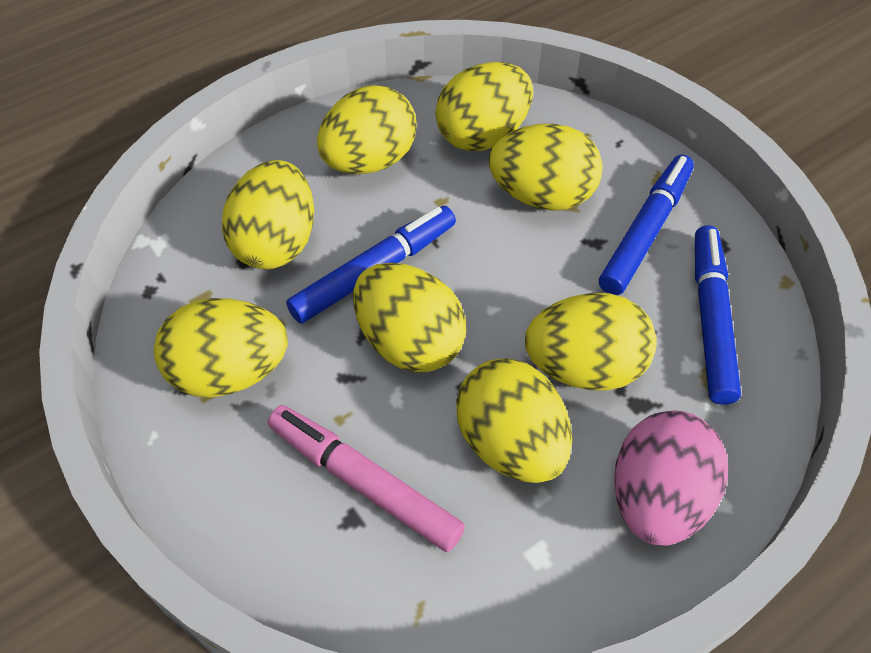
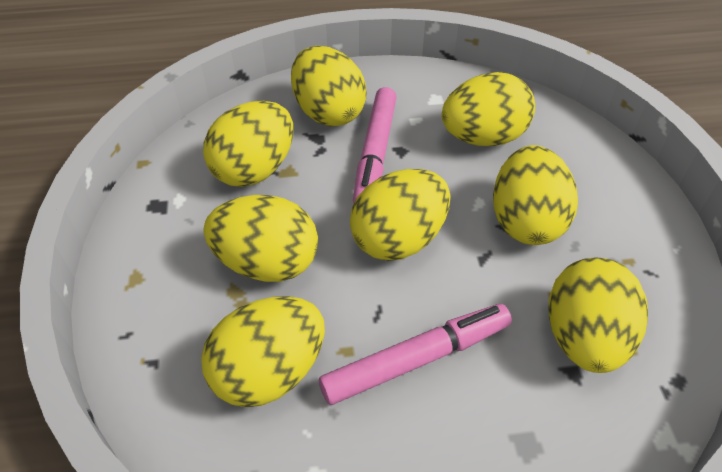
blue marker: 3 -> 0
pink egg: 1 -> 0
pink marker: 1 -> 2

